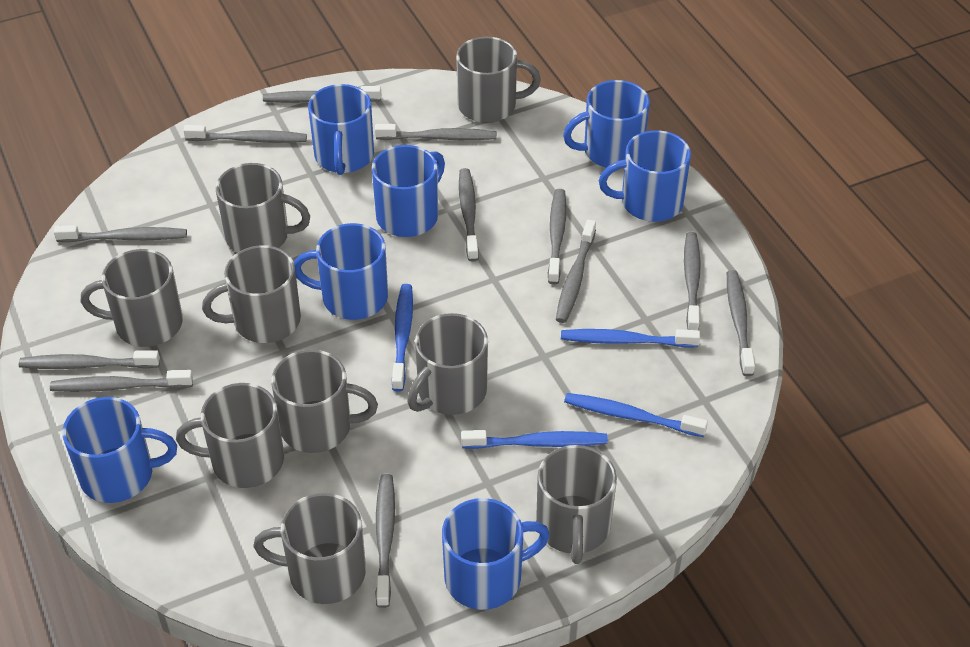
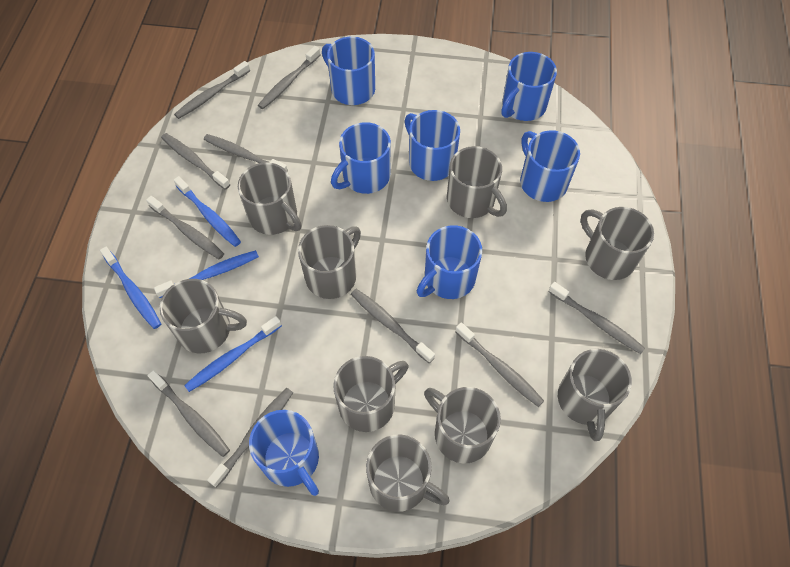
grey toothbrush: 12 -> 10

